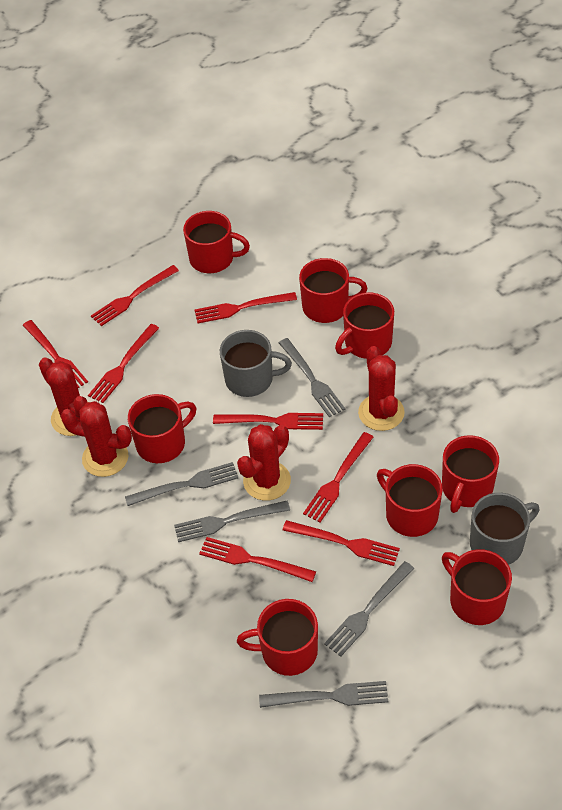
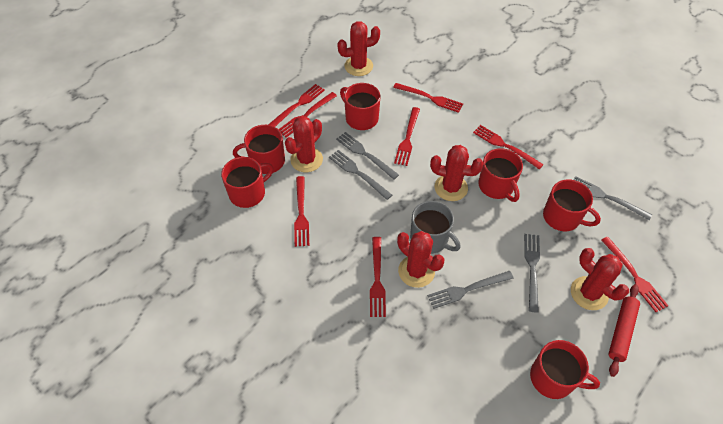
grey mug: 2 -> 1
red cactus: 4 -> 5
red mug: 8 -> 6
red rolling pin: 0 -> 1

